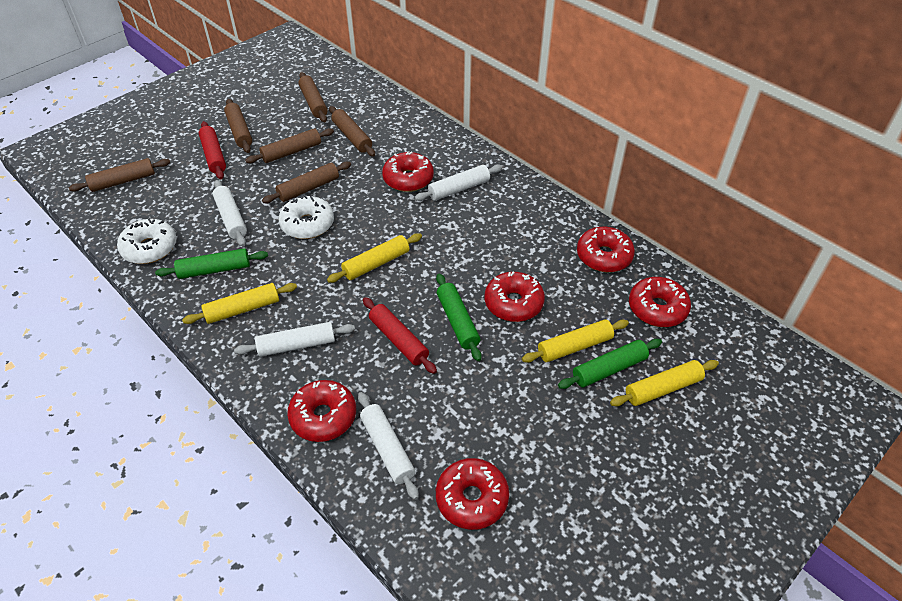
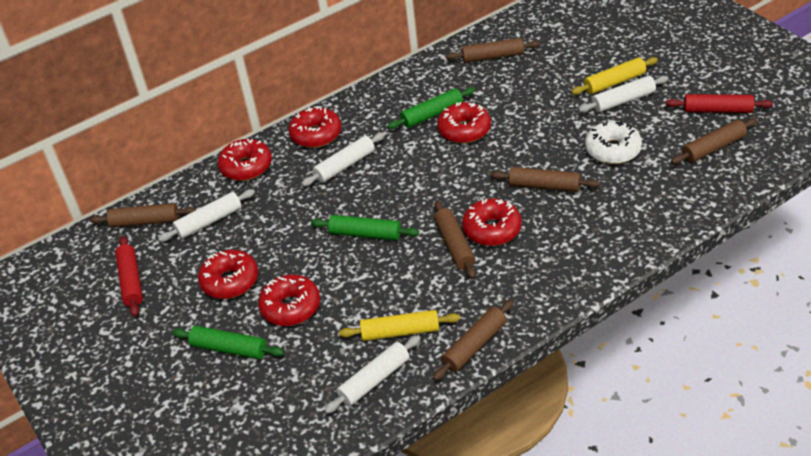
white donut: 2 -> 1
yellow rolling pin: 4 -> 2

